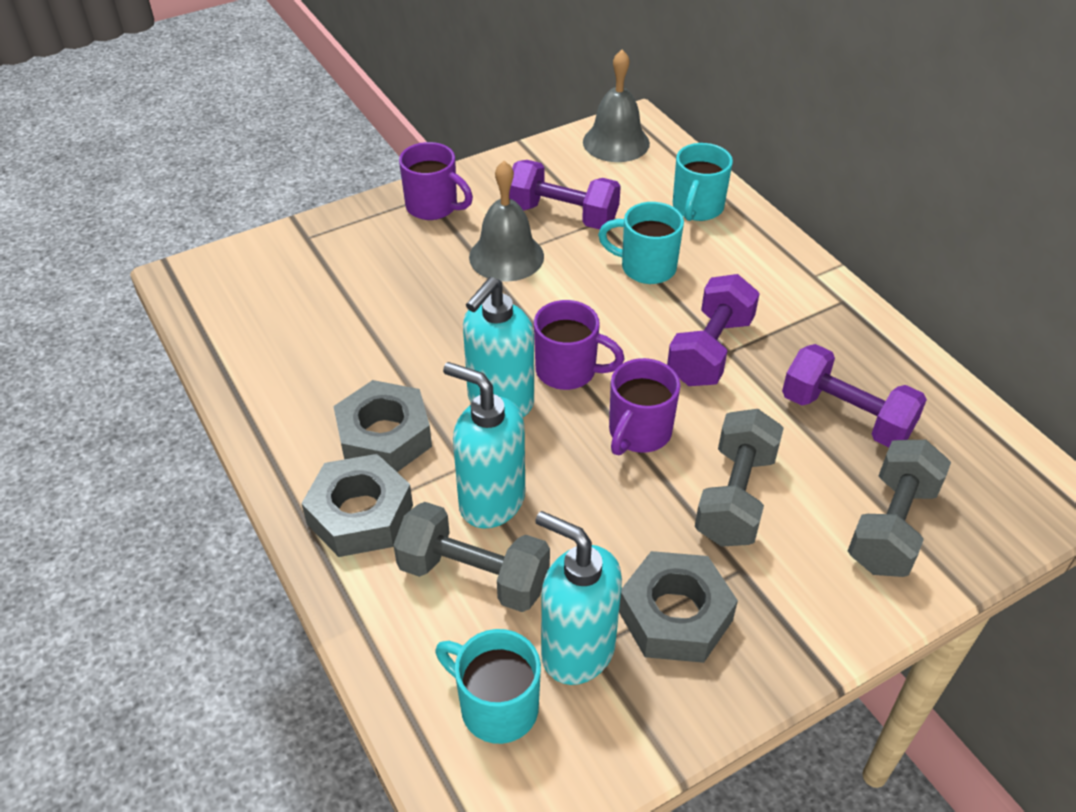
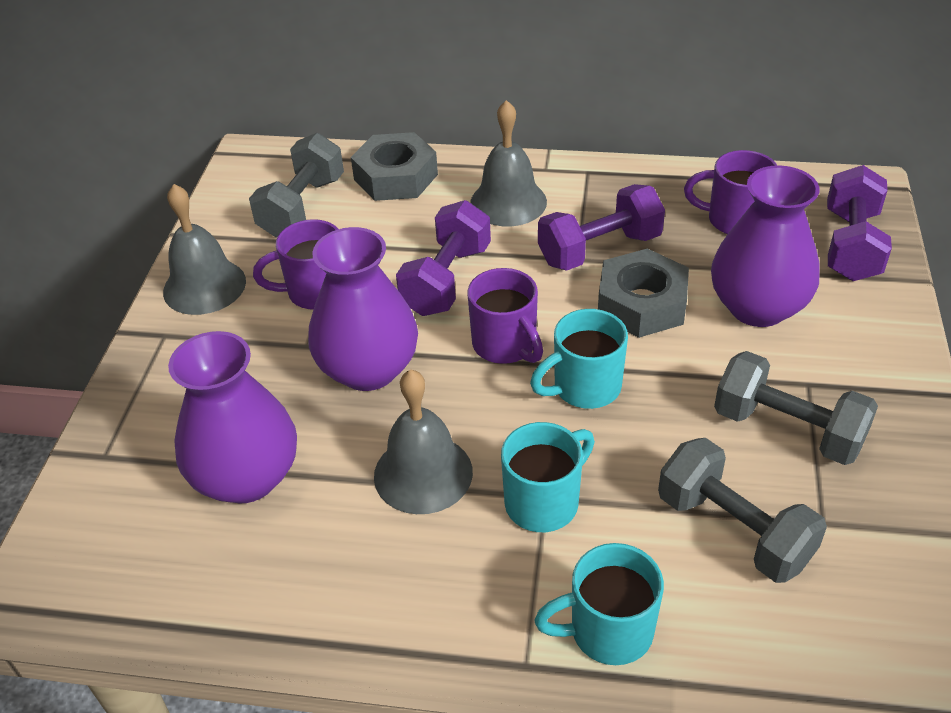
grey bell: 2 -> 3
grey nut: 3 -> 2
purple vase: 0 -> 3
turquoise soap dispenser: 3 -> 0

